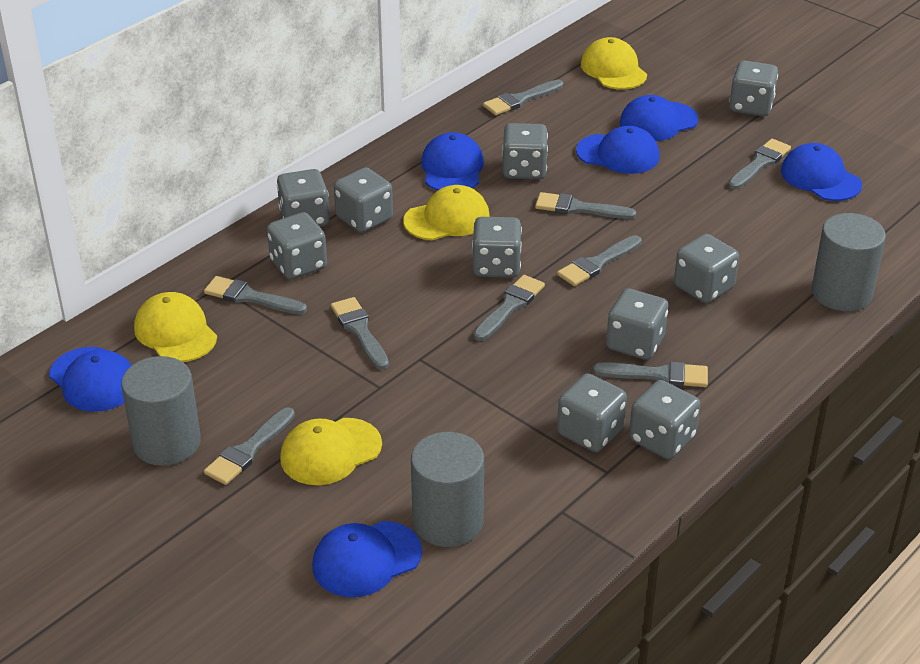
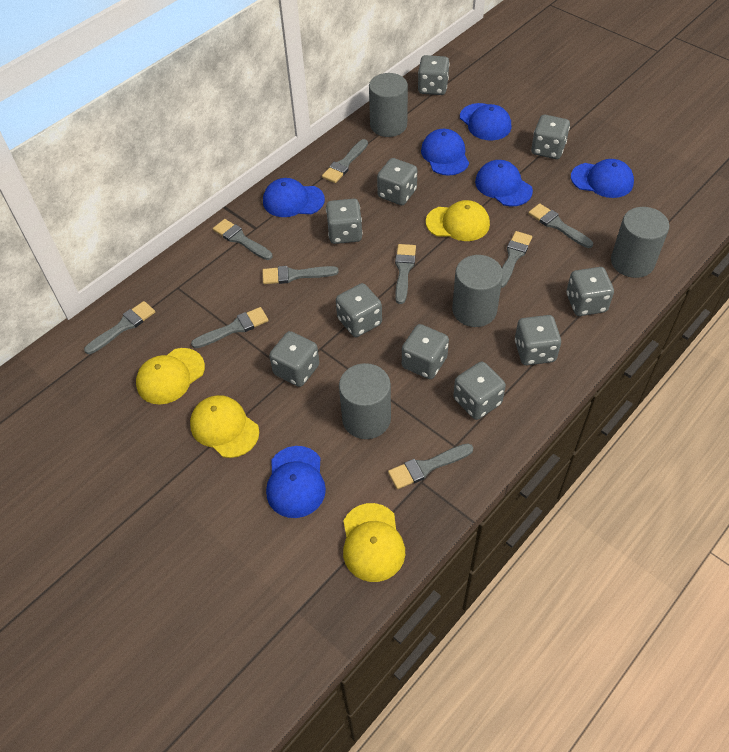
grey cylinder: 3 -> 4

